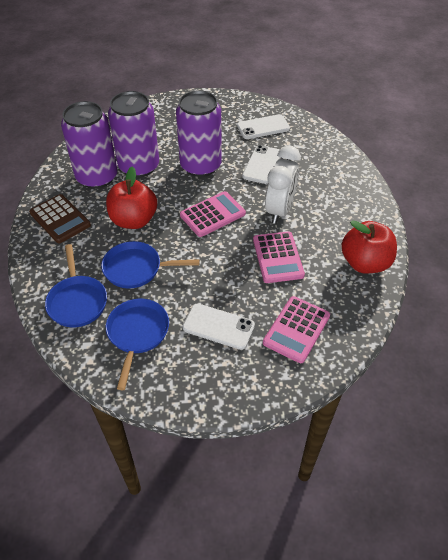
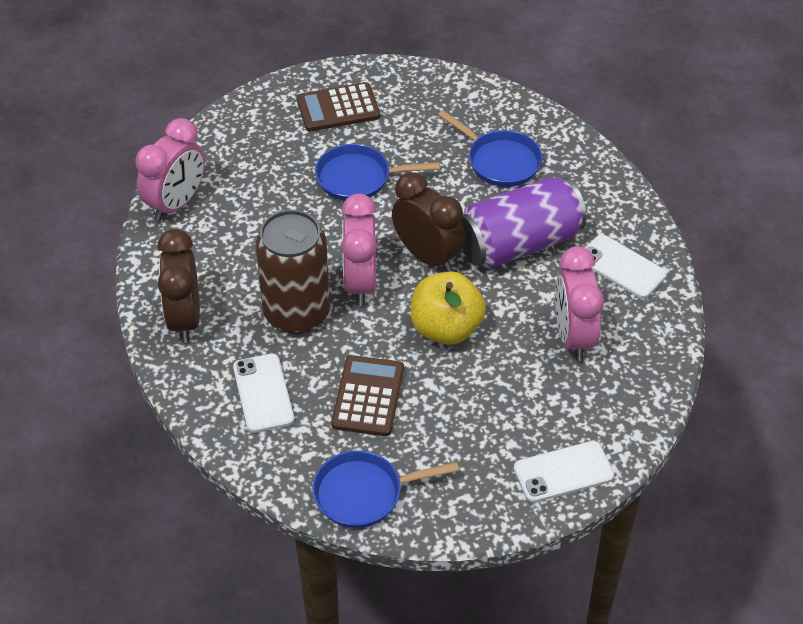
brown calculator: 1 -> 2
brown can: 0 -> 1
brown clock: 0 -> 2
pink calculator: 3 -> 0
pink clock: 0 -> 3
purple can: 3 -> 1
red apple: 2 -> 0
white clock: 1 -> 0
yellow apple: 0 -> 1

